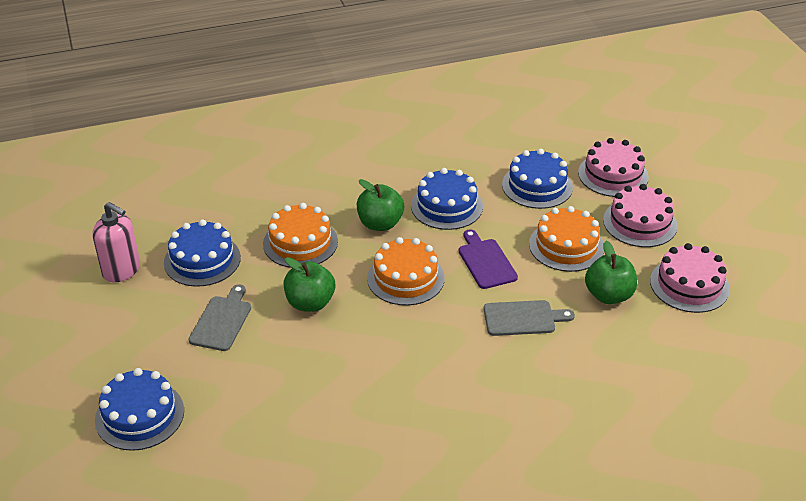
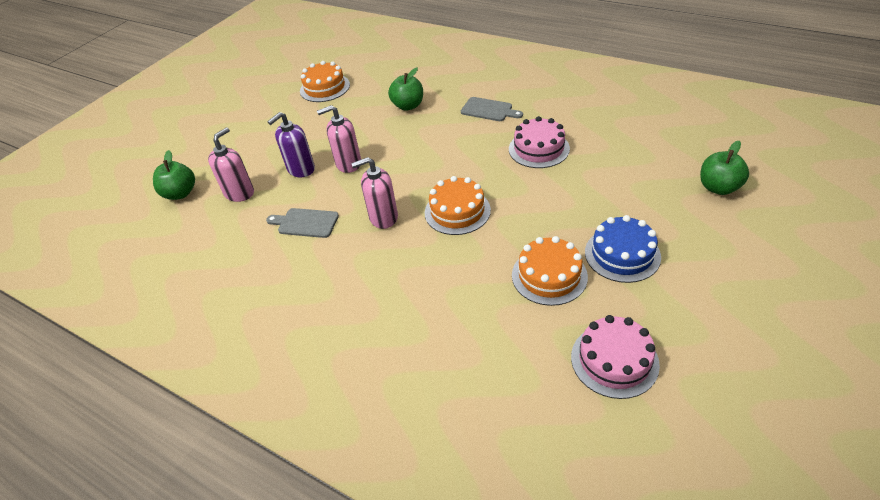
blue cake: 4 -> 1
pink cake: 3 -> 2
pink soap dispenser: 1 -> 3
purple cutting board: 1 -> 0
purple soap dispenser: 0 -> 1

